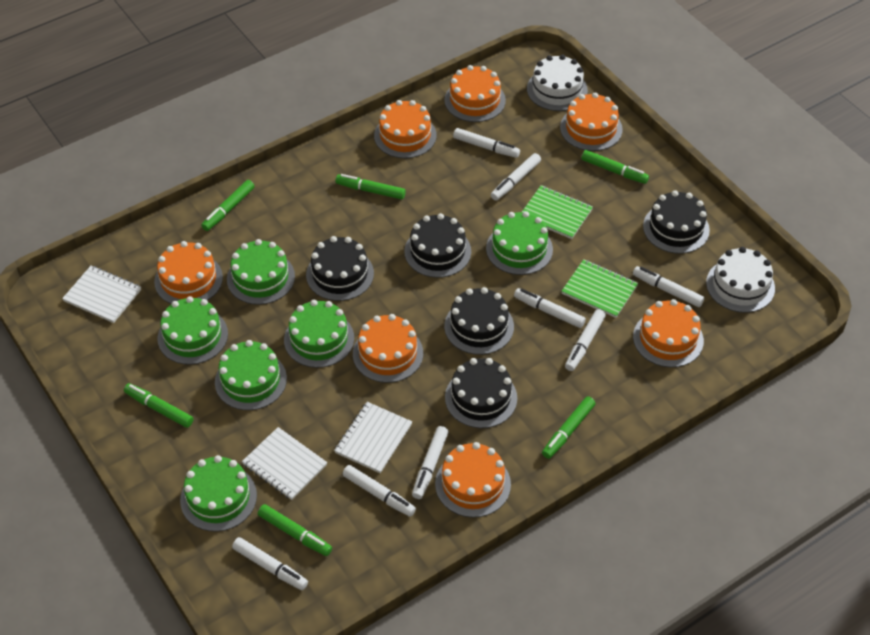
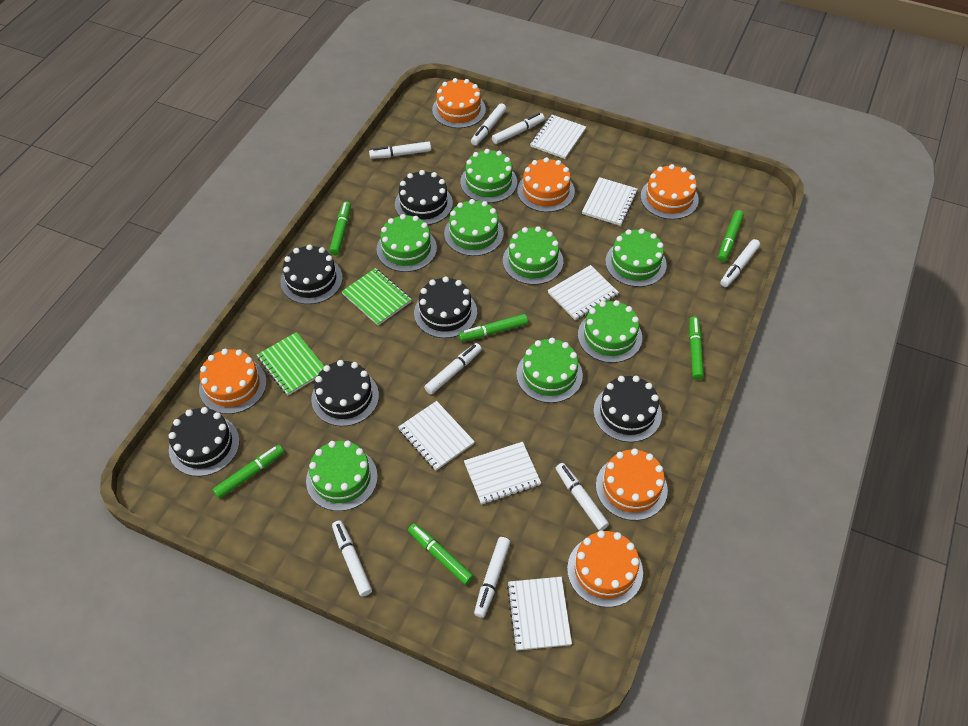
black cake: 5 -> 6
green cake: 6 -> 8
orange cake: 7 -> 6
white cake: 2 -> 0
white notebook: 3 -> 6

